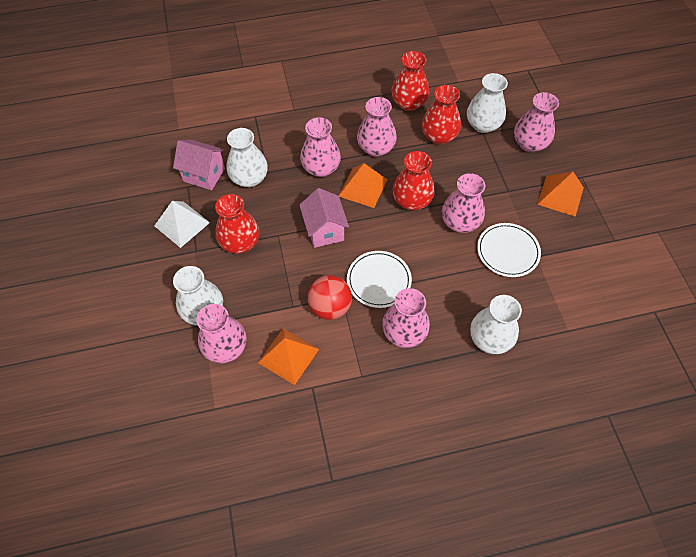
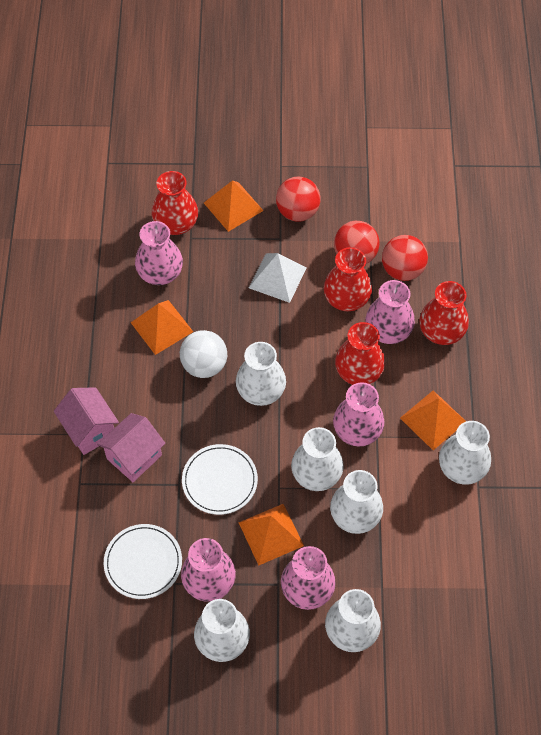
orange pyramid: 3 -> 4
pink vase: 6 -> 5
red ball: 1 -> 3
white ball: 0 -> 1
white vase: 4 -> 6

